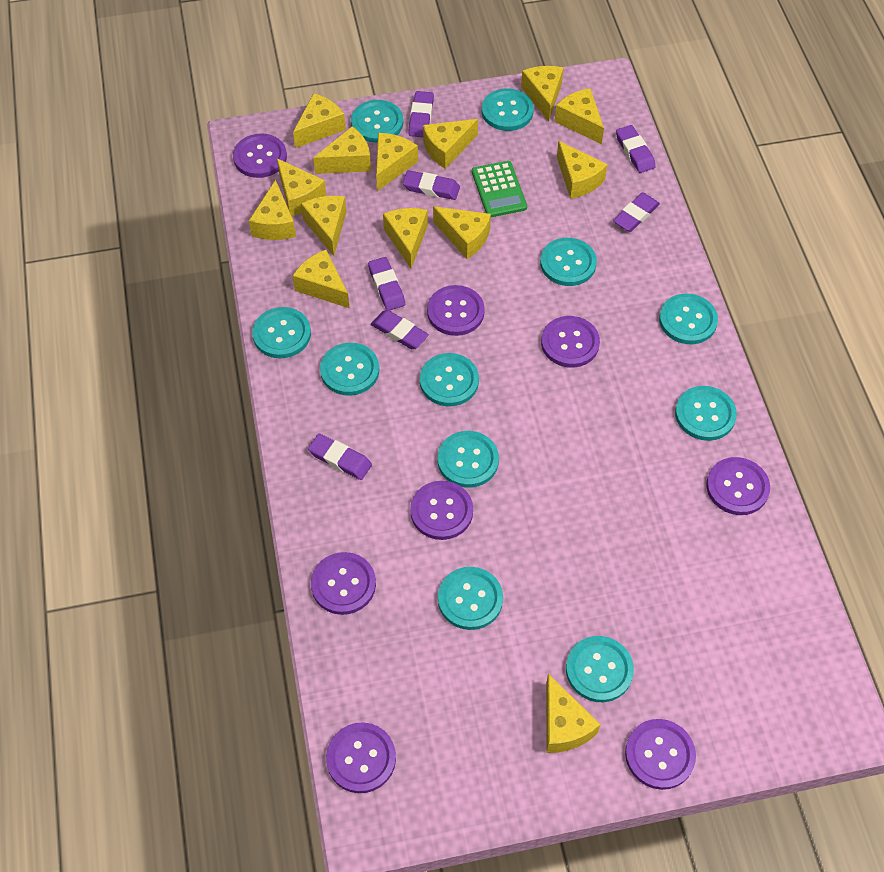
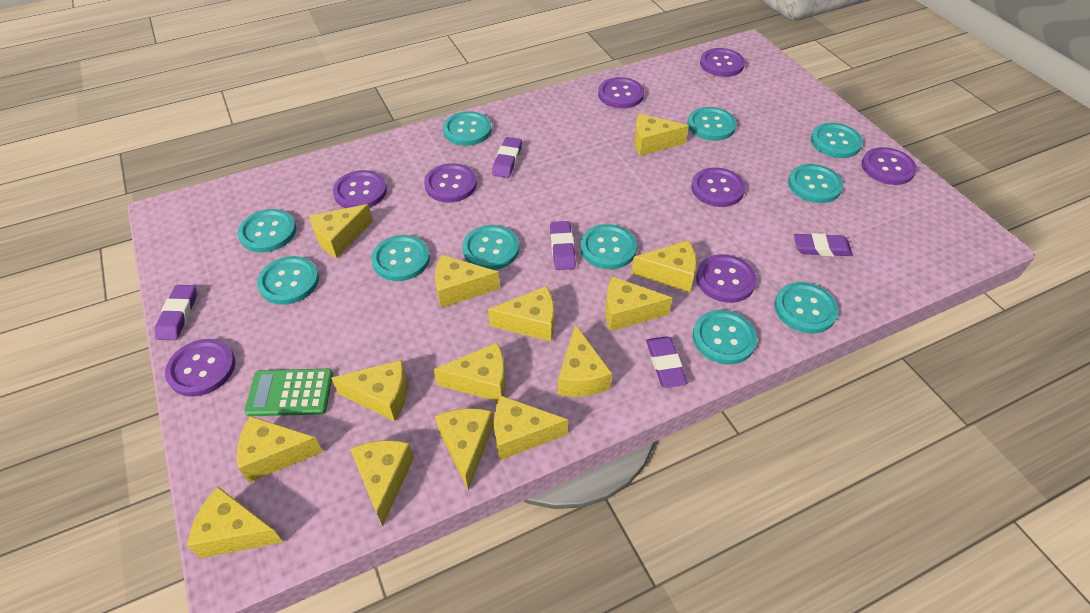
purple eraser: 7 -> 5

